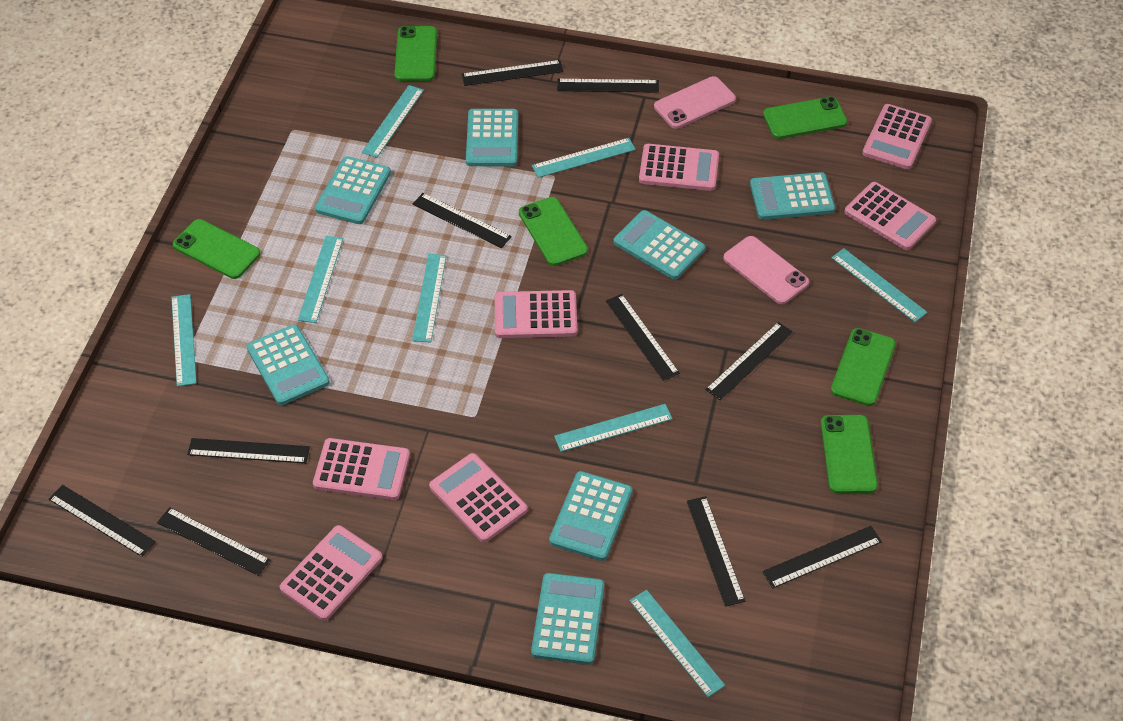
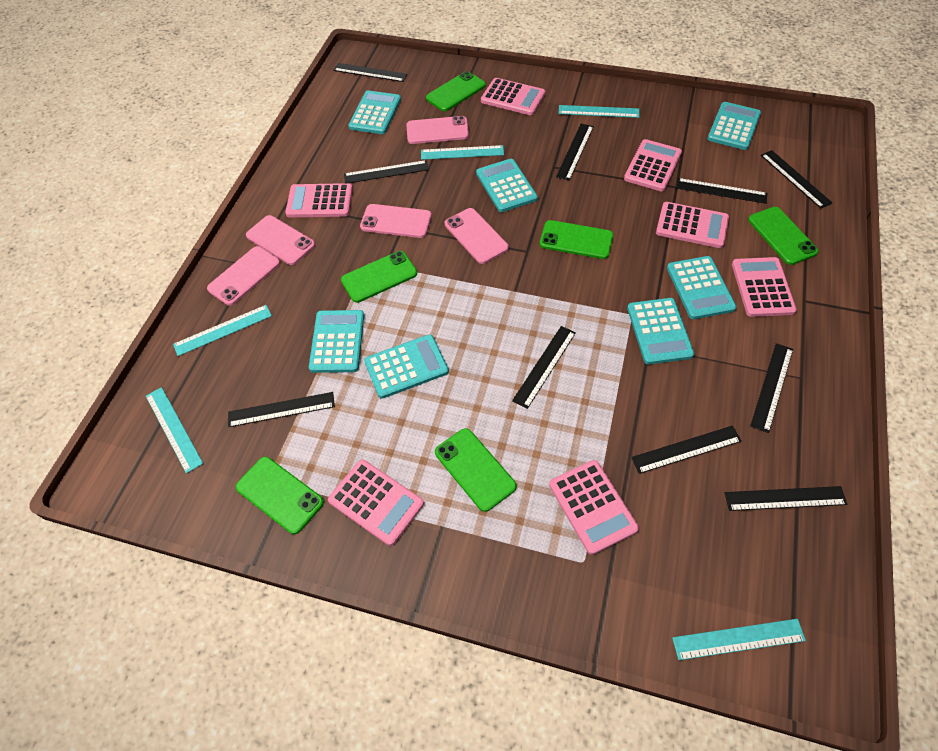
pink phone: 2 -> 5
turquoise ruler: 8 -> 5

